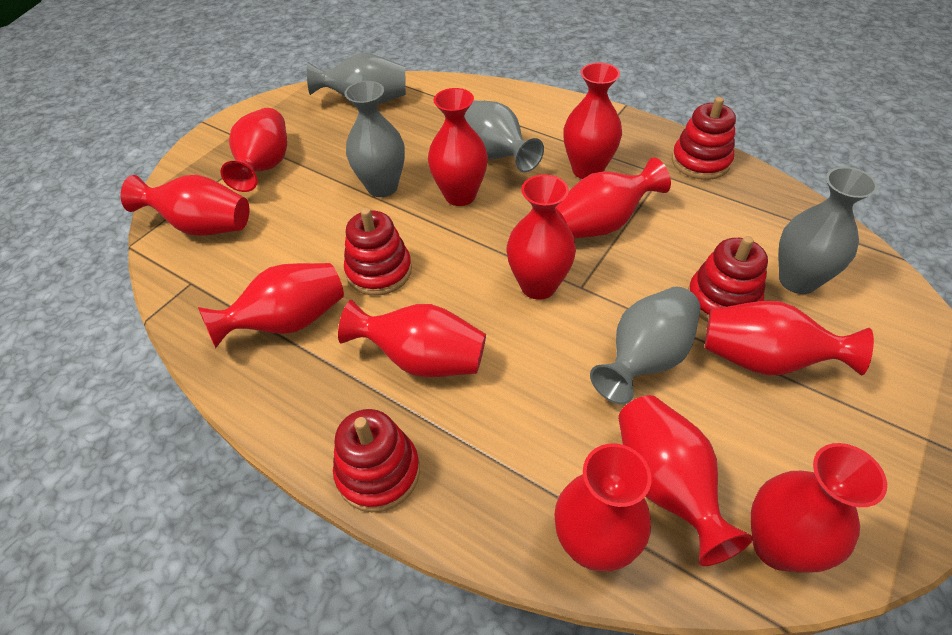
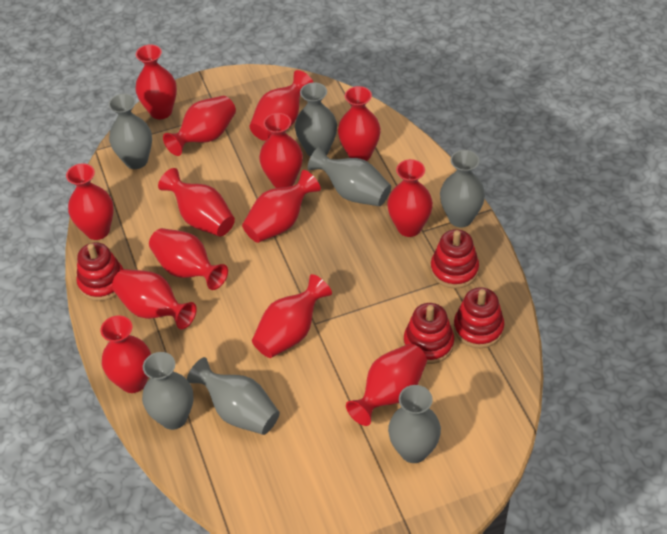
grey vase: 5 -> 7
red vase: 12 -> 14

